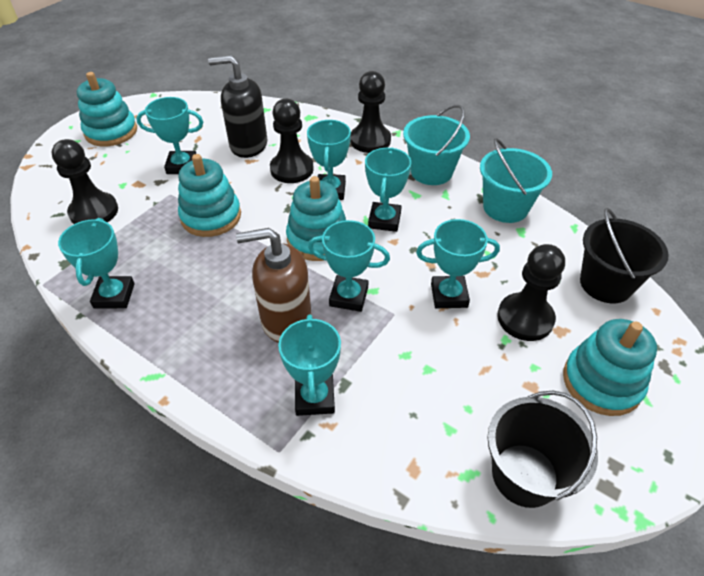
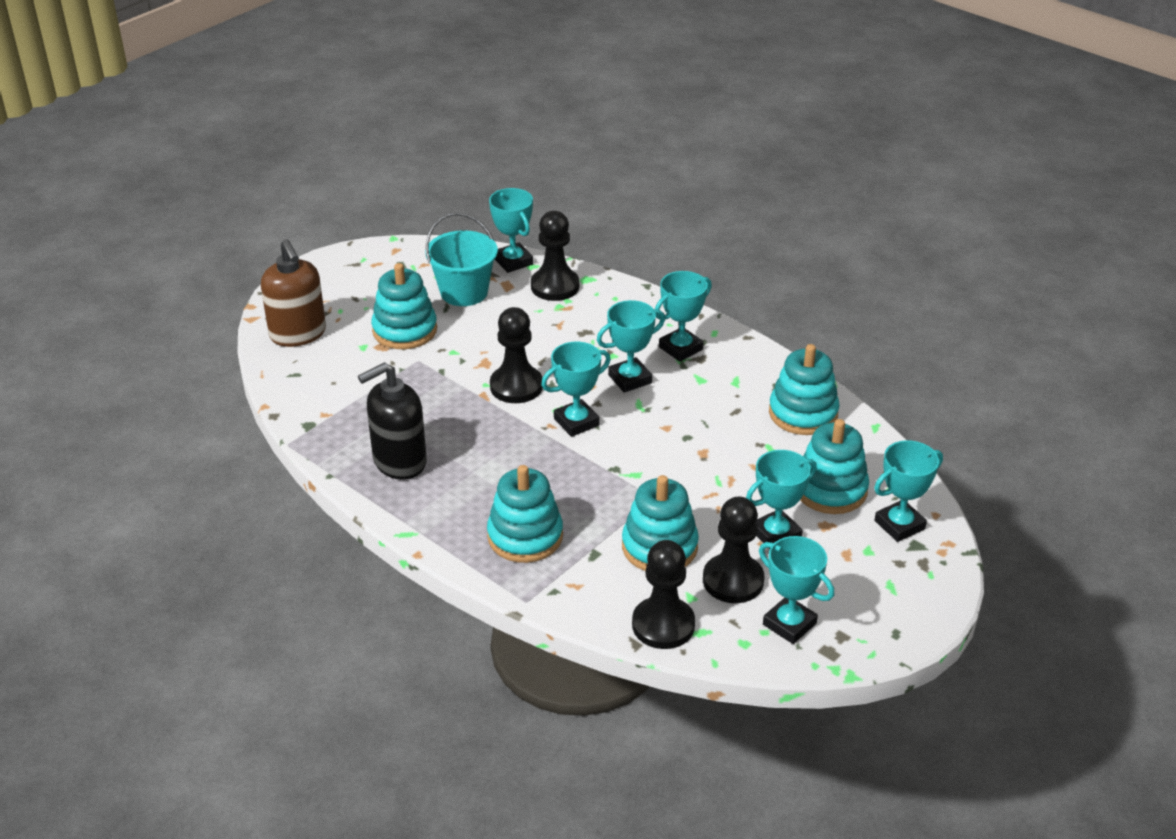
black bucket: 2 -> 0
turquoise bucket: 2 -> 1
turquoise stacking toy: 4 -> 5

